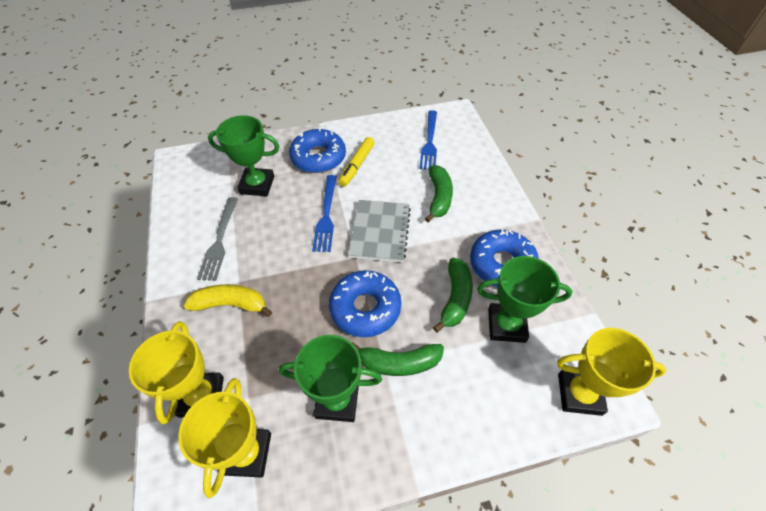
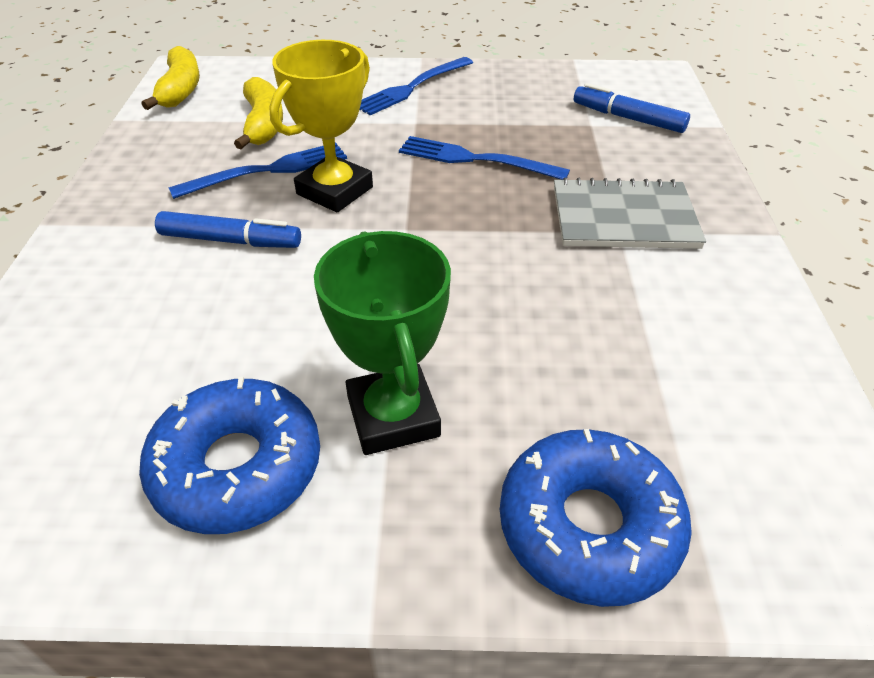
blue donut: 3 -> 2
blue fork: 2 -> 3
blue marker: 0 -> 2
green banana: 3 -> 0
green trophy: 3 -> 1
grey fork: 1 -> 0
yellow banana: 1 -> 2
yellow marker: 1 -> 0
yellow trophy: 3 -> 1

